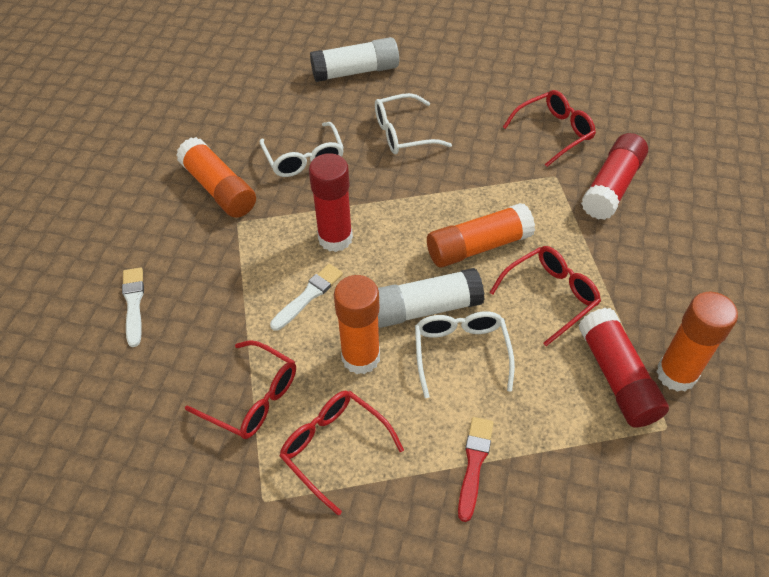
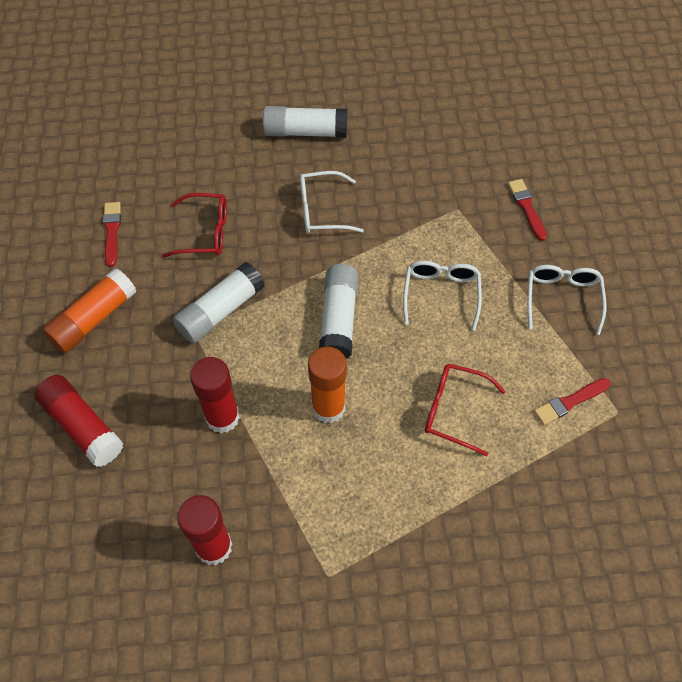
orange glue stick: 4 -> 2
red brush: 1 -> 3
red glasses: 4 -> 2
white brush: 2 -> 0
white glue stick: 2 -> 3

